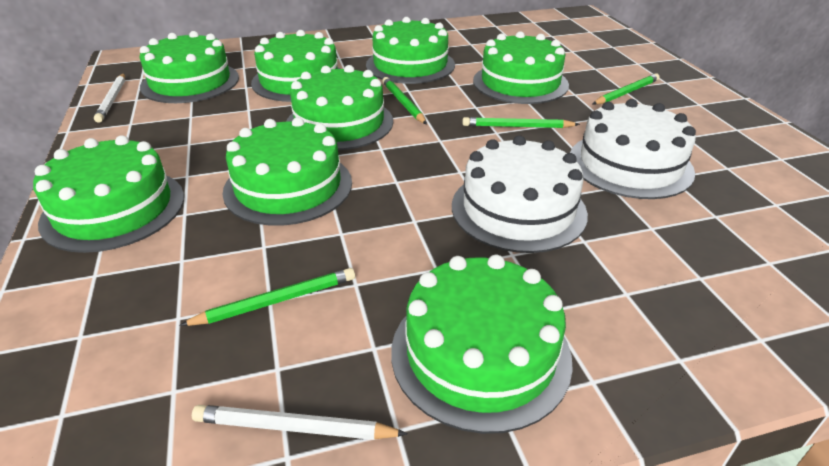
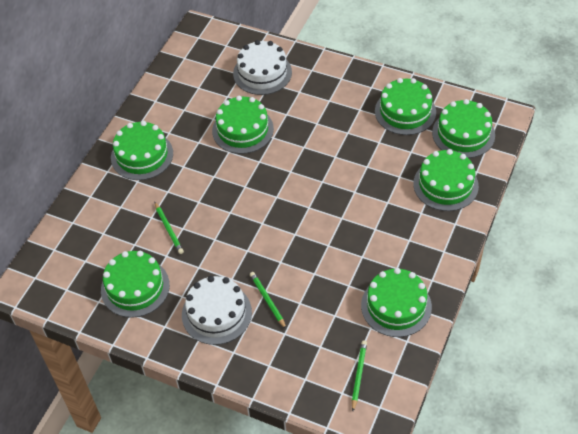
green cake: 8 -> 7
green pencil: 4 -> 3
white pencil: 2 -> 0

